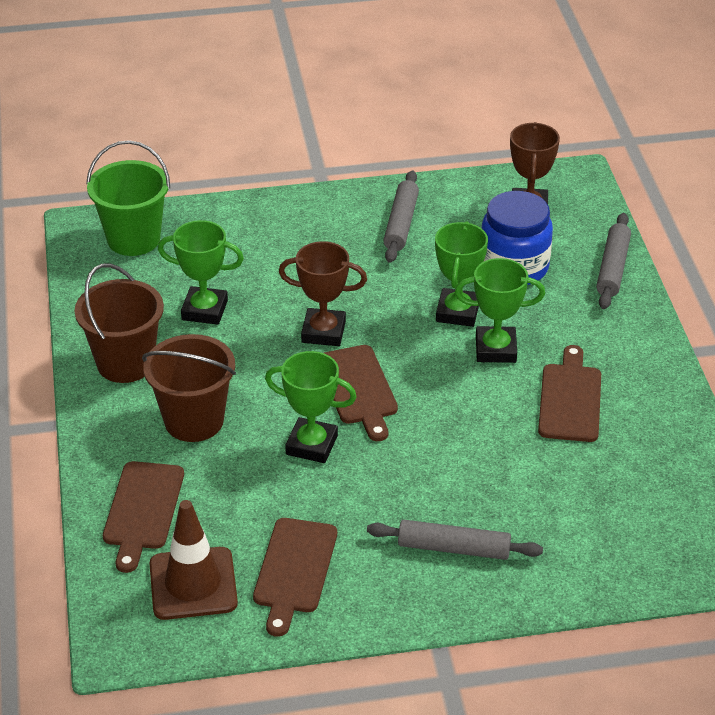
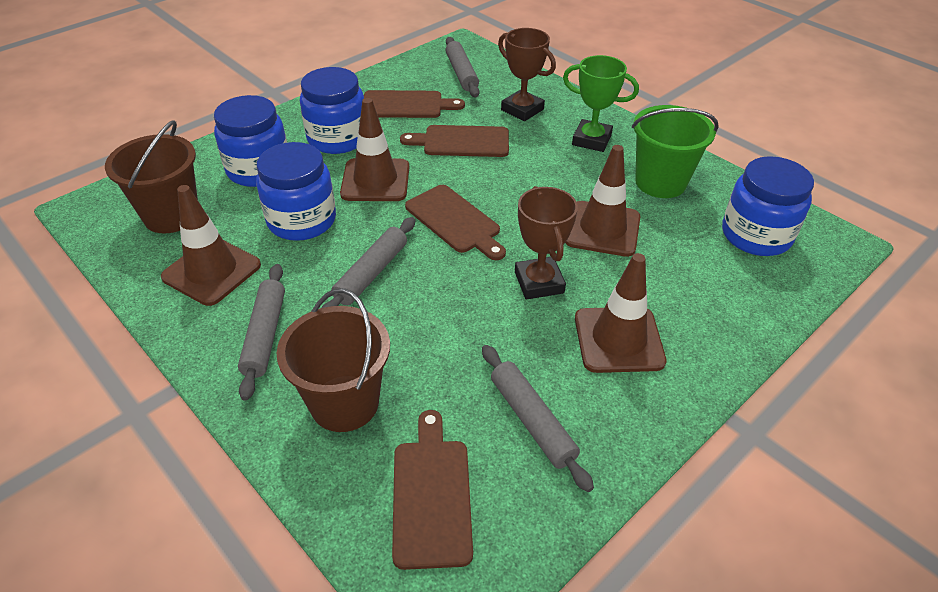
blue jar: 1 -> 4
brown traffic cone: 1 -> 4
green trophy: 4 -> 1
grey rolling pin: 3 -> 4

